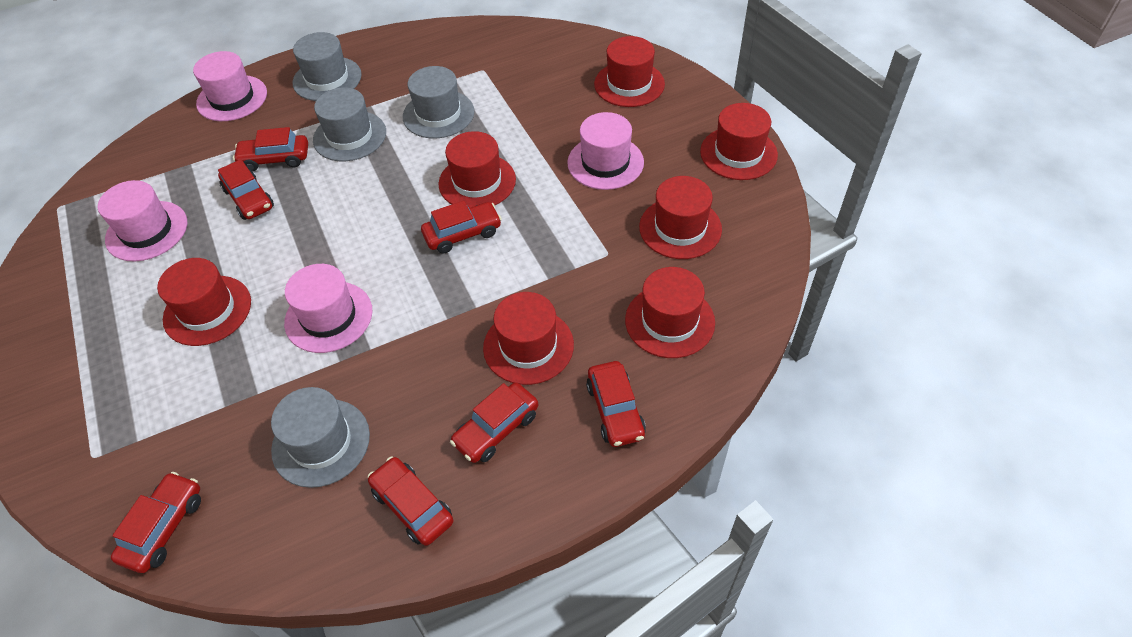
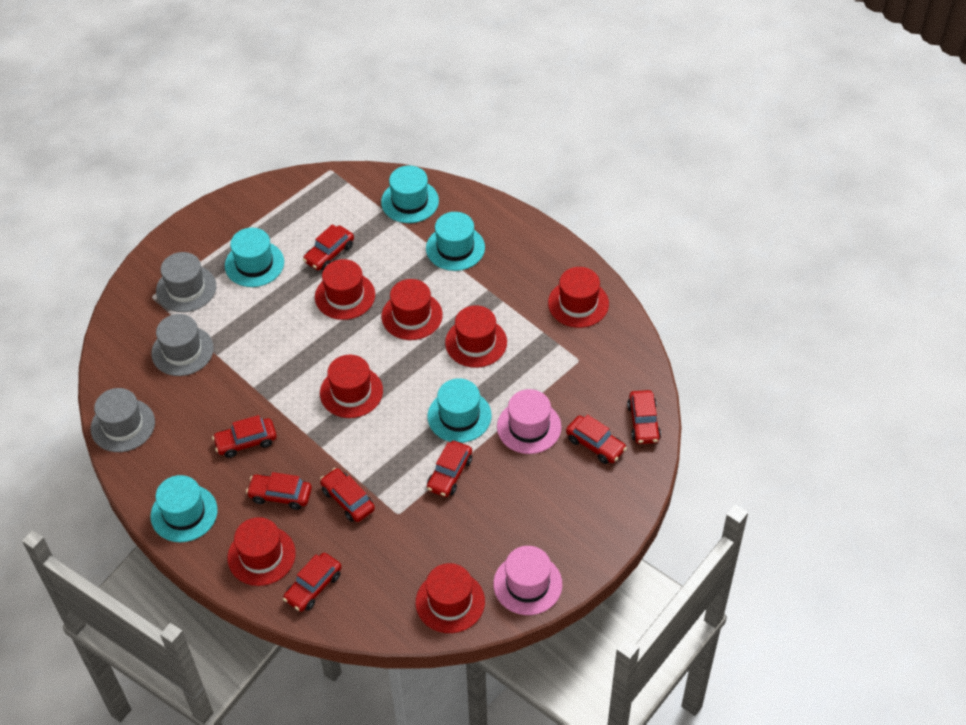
grey hat: 4 -> 3
pink hat: 4 -> 2
red car: 7 -> 8
turquoise hat: 0 -> 5

